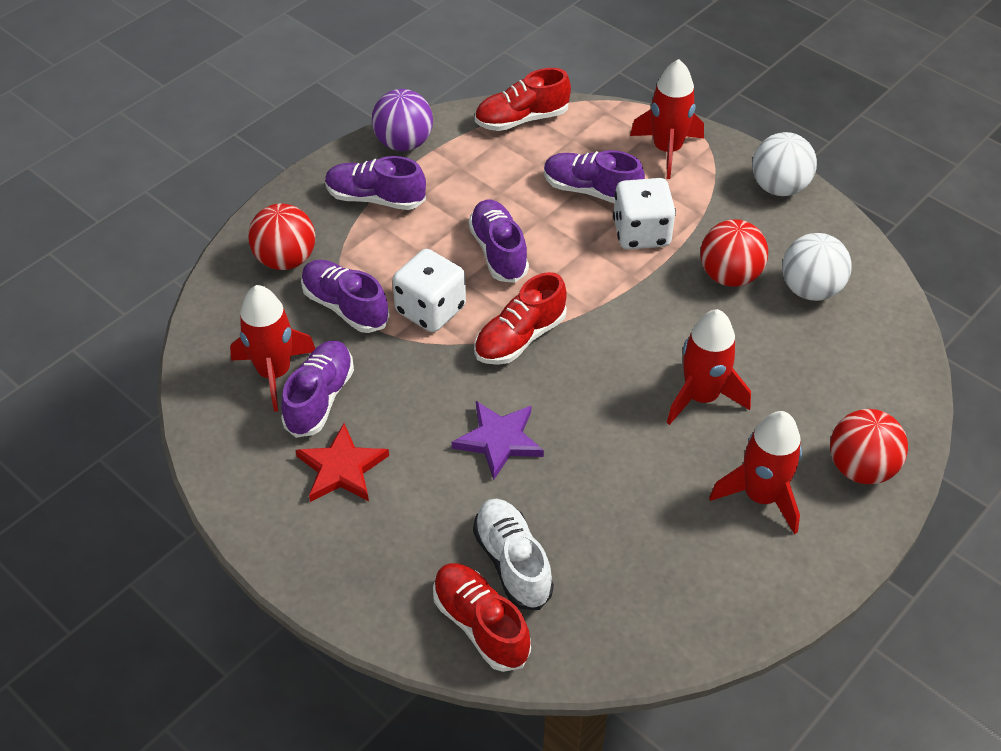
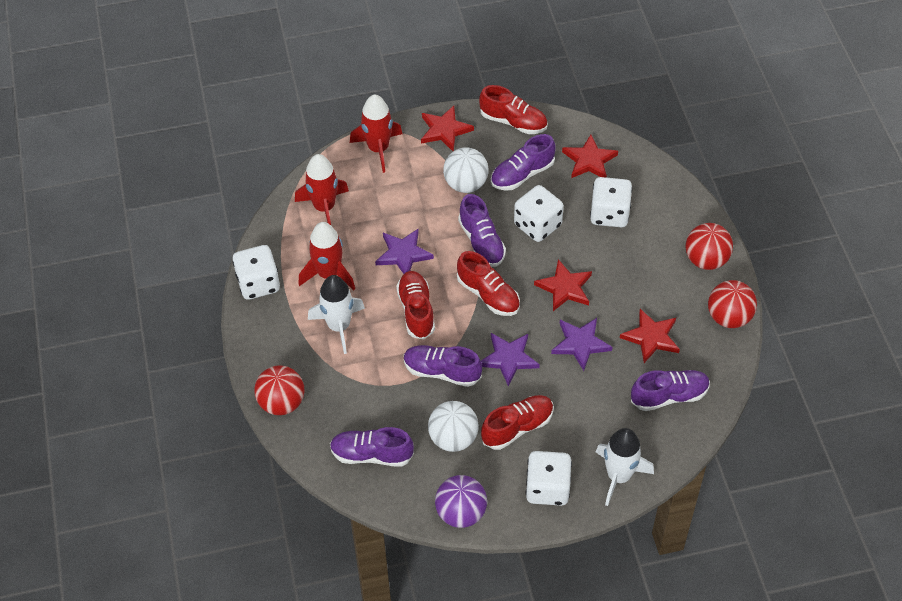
purple star: 1 -> 3
red rocket: 4 -> 3
red shoe: 3 -> 4
red star: 1 -> 4
white dice: 2 -> 4
white rocket: 0 -> 2
white shoe: 1 -> 0

